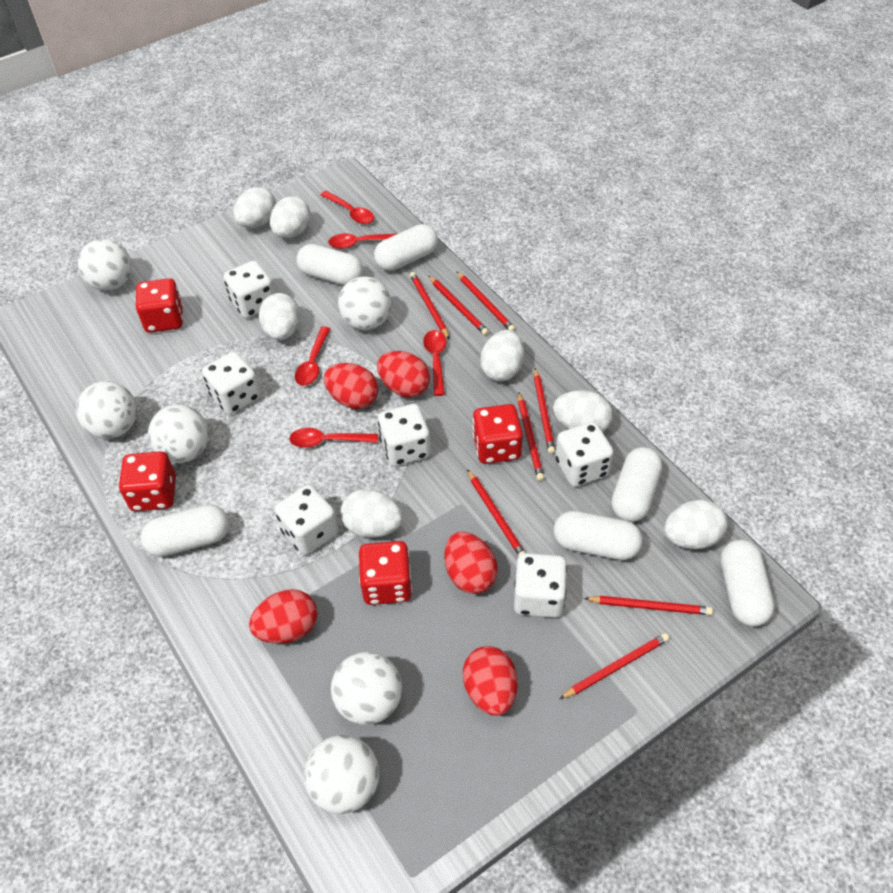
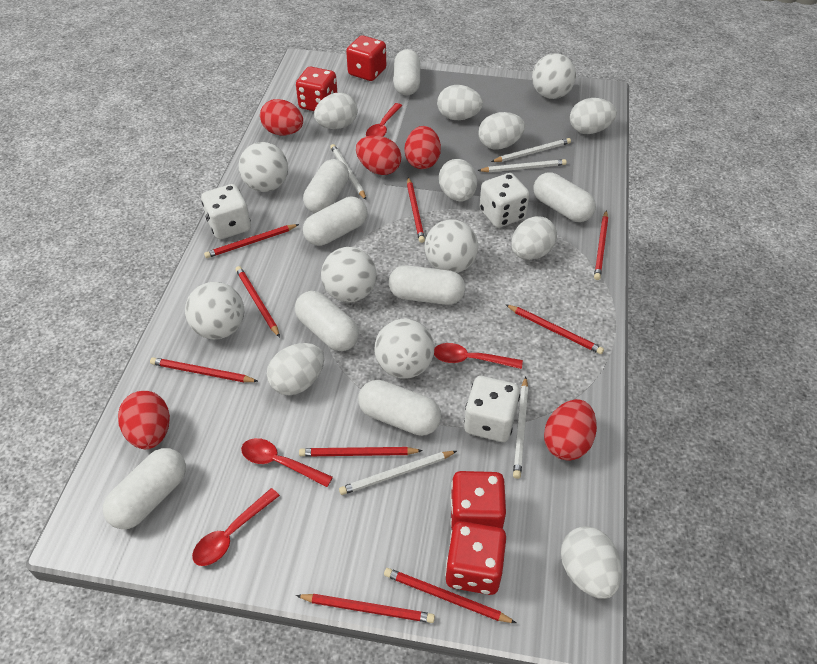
red pencil: 8 -> 9
red spoon: 5 -> 4
white capsule: 6 -> 8
white dice: 6 -> 3
white egg: 7 -> 8
white pencil: 0 -> 5

